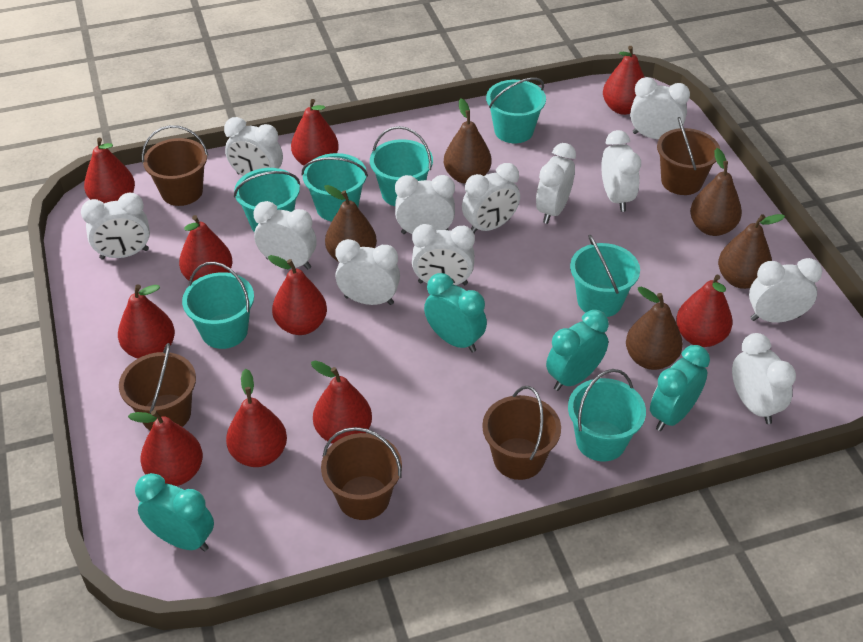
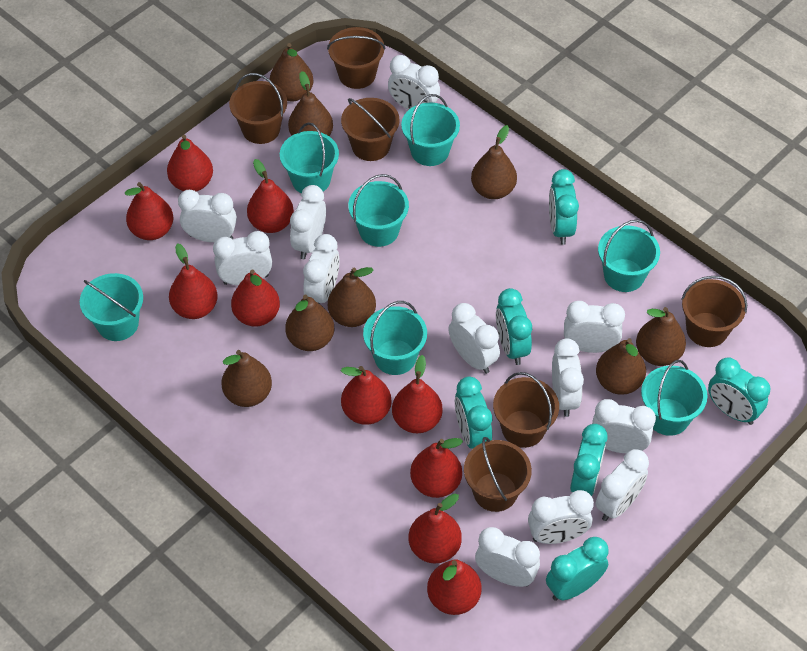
brown bucket: 5 -> 6
brown pear: 5 -> 8
turquoise clock: 4 -> 6

